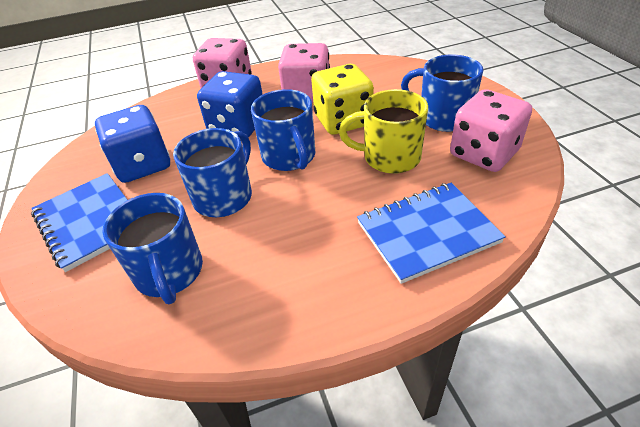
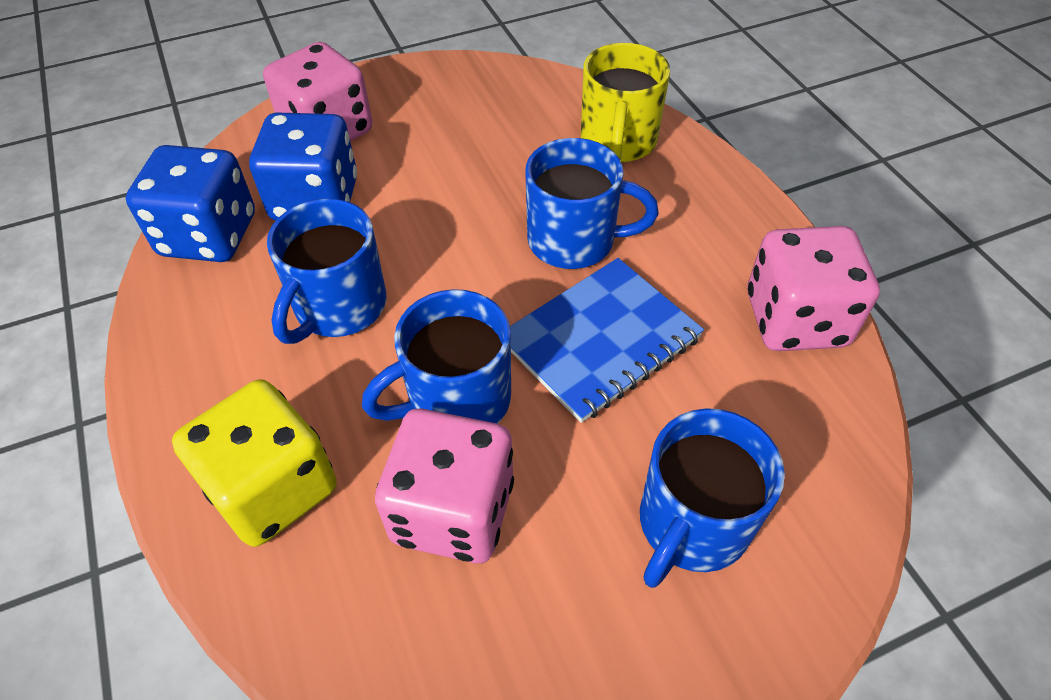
blue notebook: 2 -> 1

